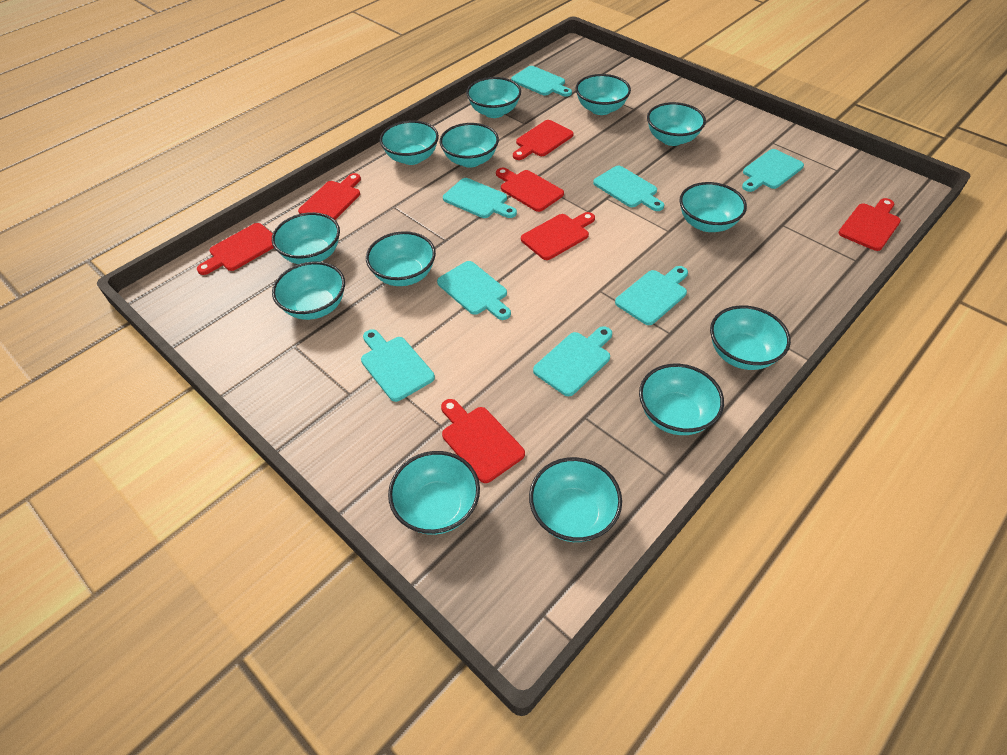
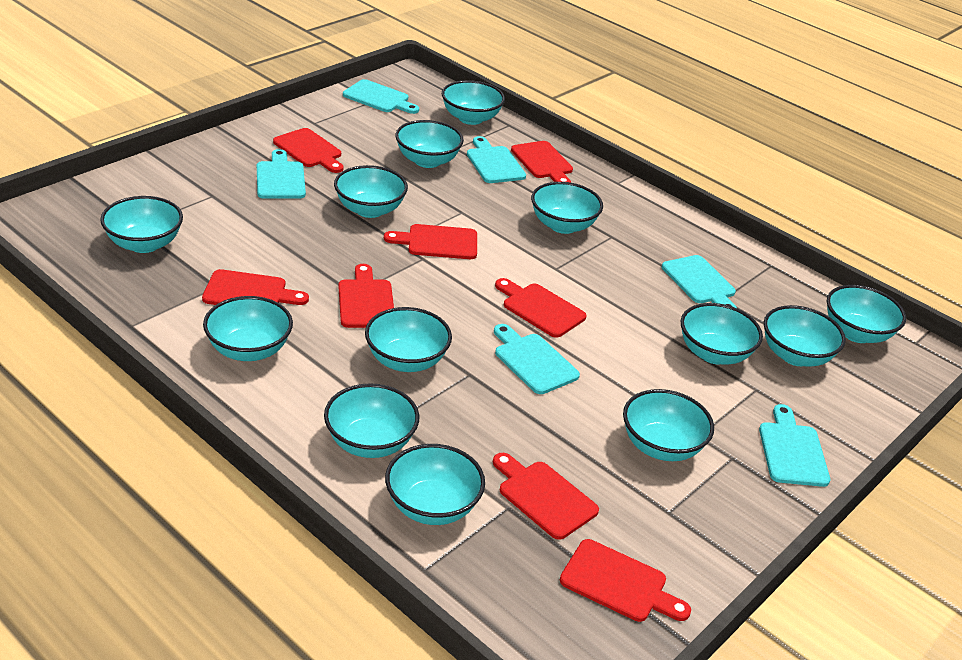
red cutting board: 7 -> 8
turquoise cutting board: 8 -> 6

